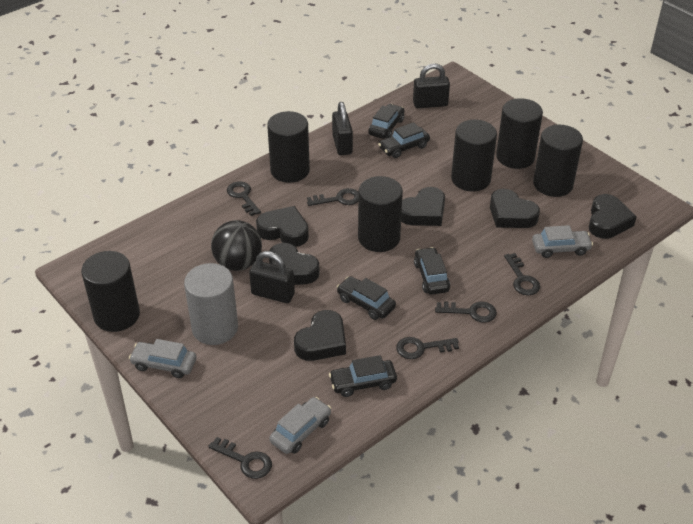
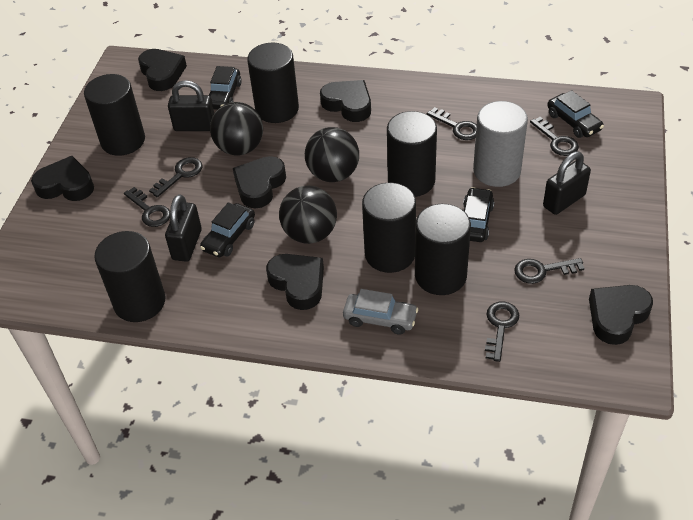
black ball: 1 -> 3
black car: 5 -> 4
grey car: 3 -> 1

